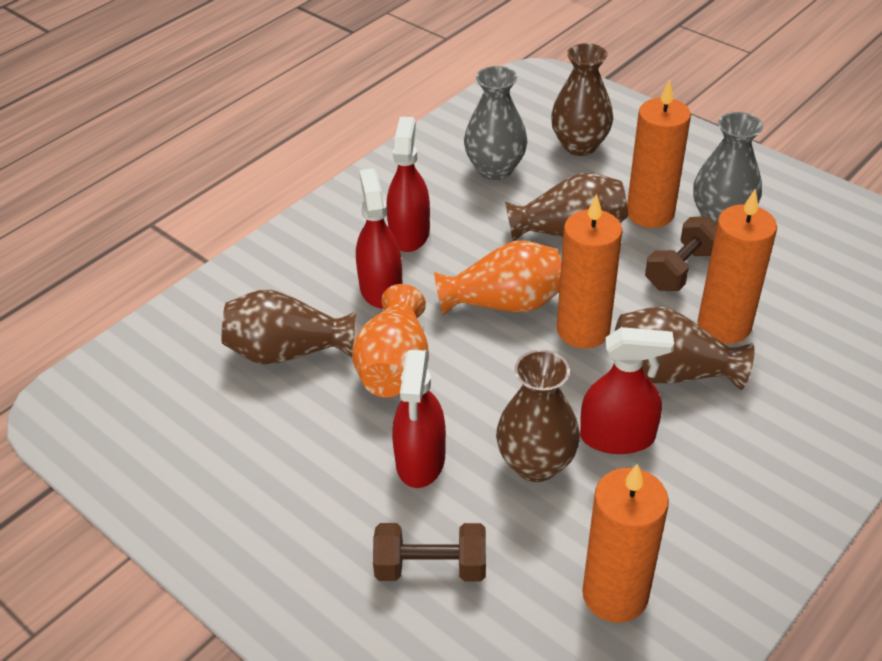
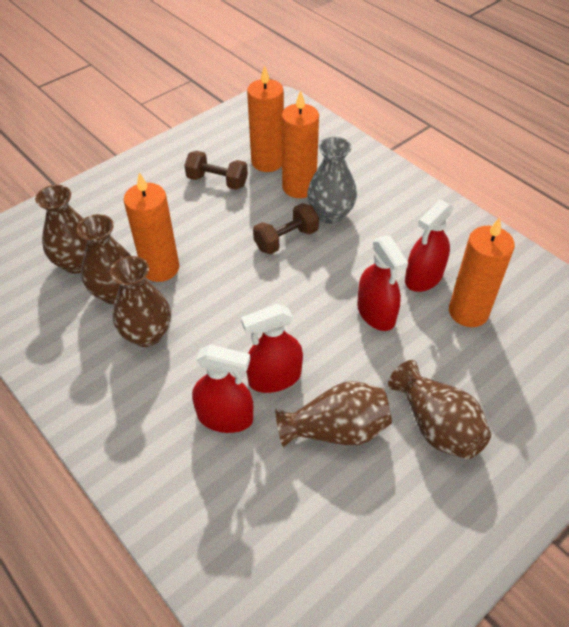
grey vase: 2 -> 1
orange vase: 2 -> 0

